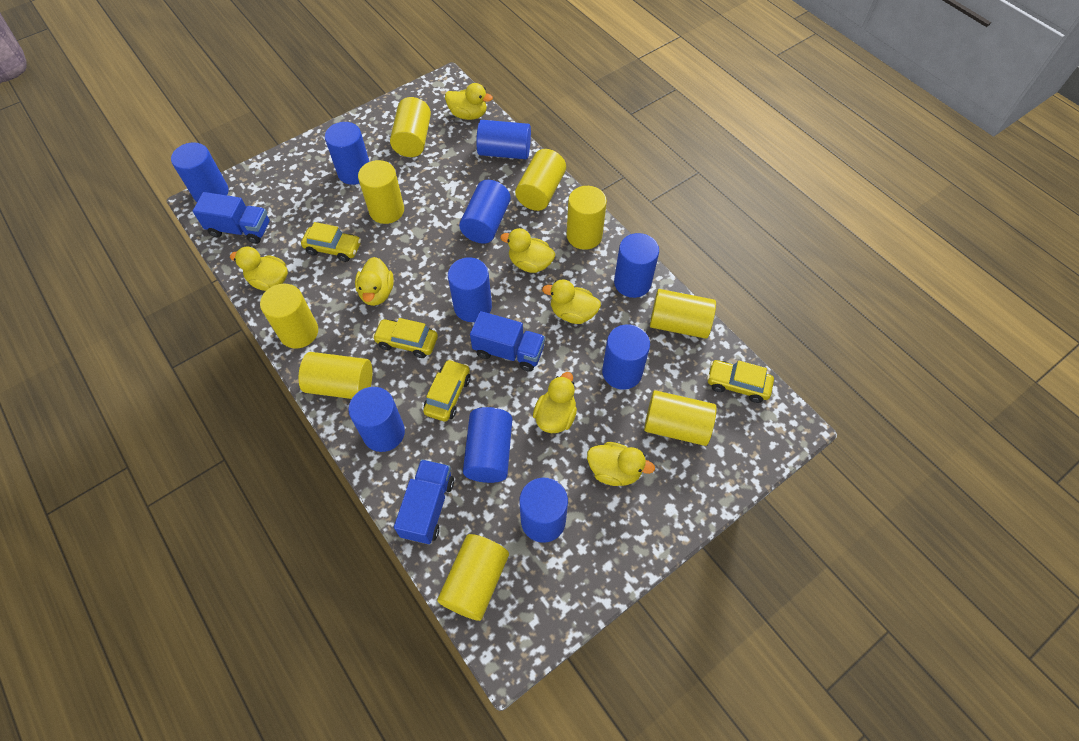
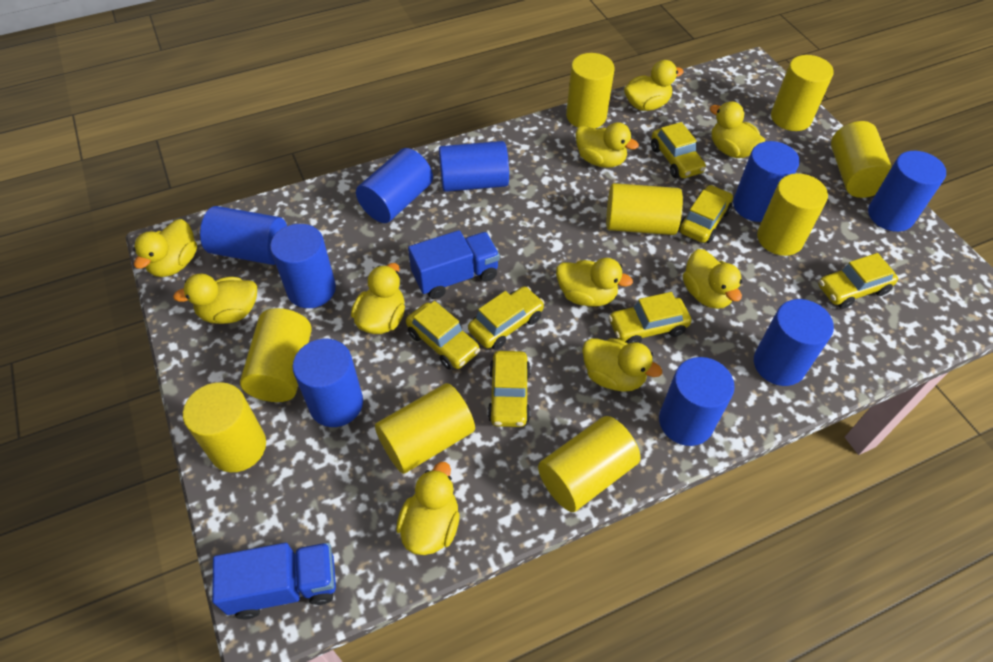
blue cylinder: 10 -> 9
blue truck: 3 -> 2
yellow car: 4 -> 7
yellow duck: 7 -> 10

